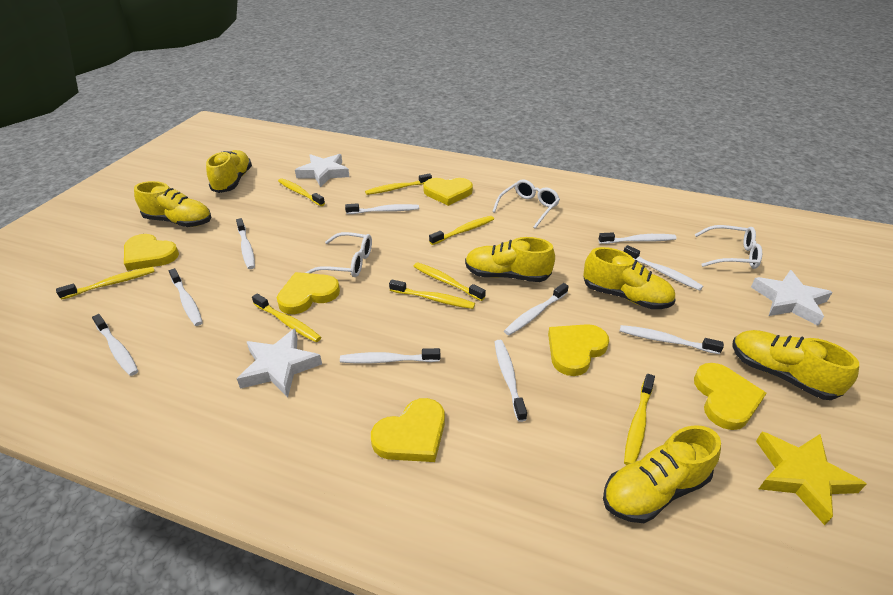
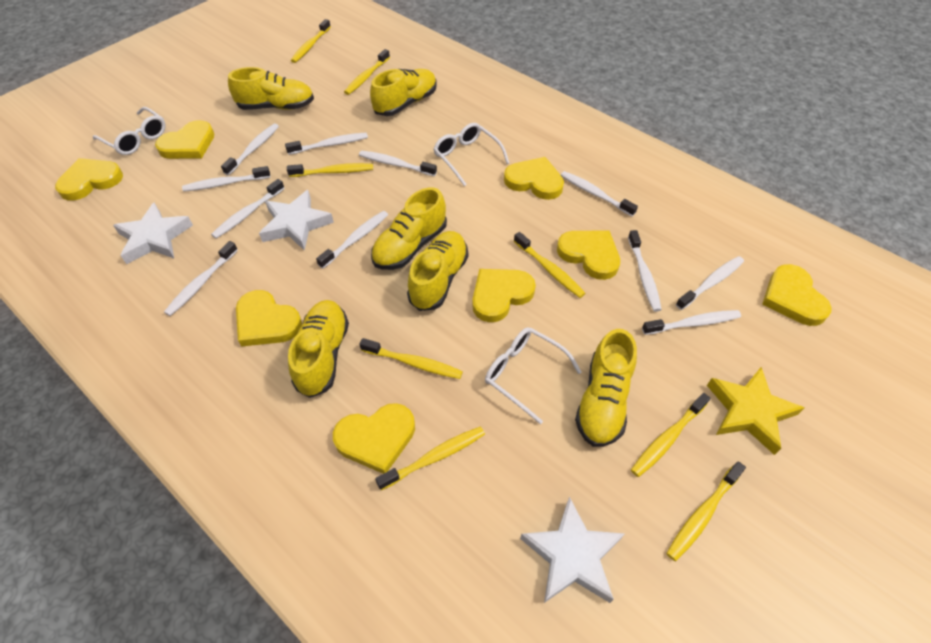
white toothbrush: 10 -> 11
yellow heart: 6 -> 8

